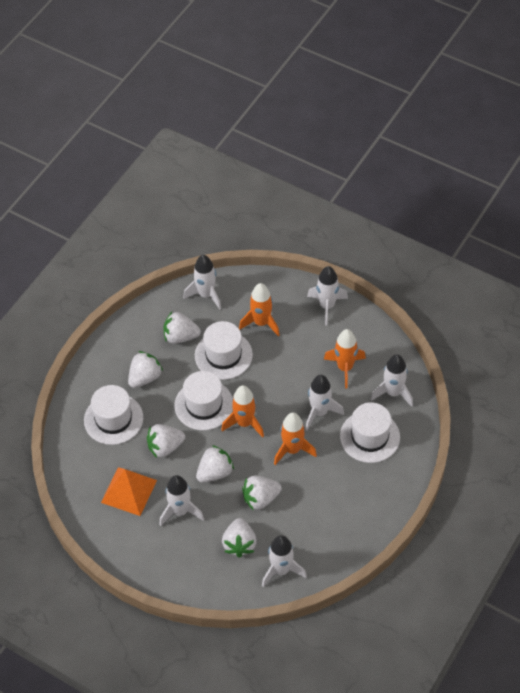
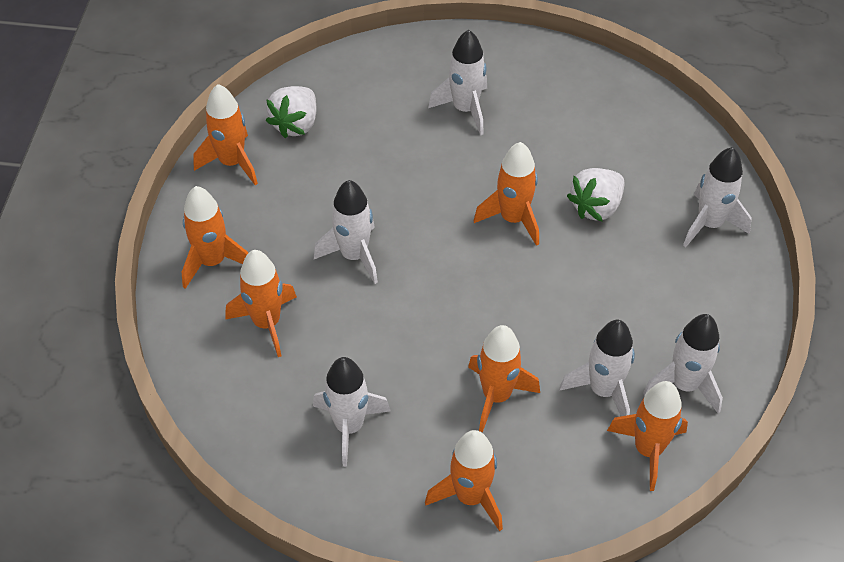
orange pyramid: 1 -> 0
orange rocket: 4 -> 7
white hat: 4 -> 0
white strawberry: 6 -> 2

